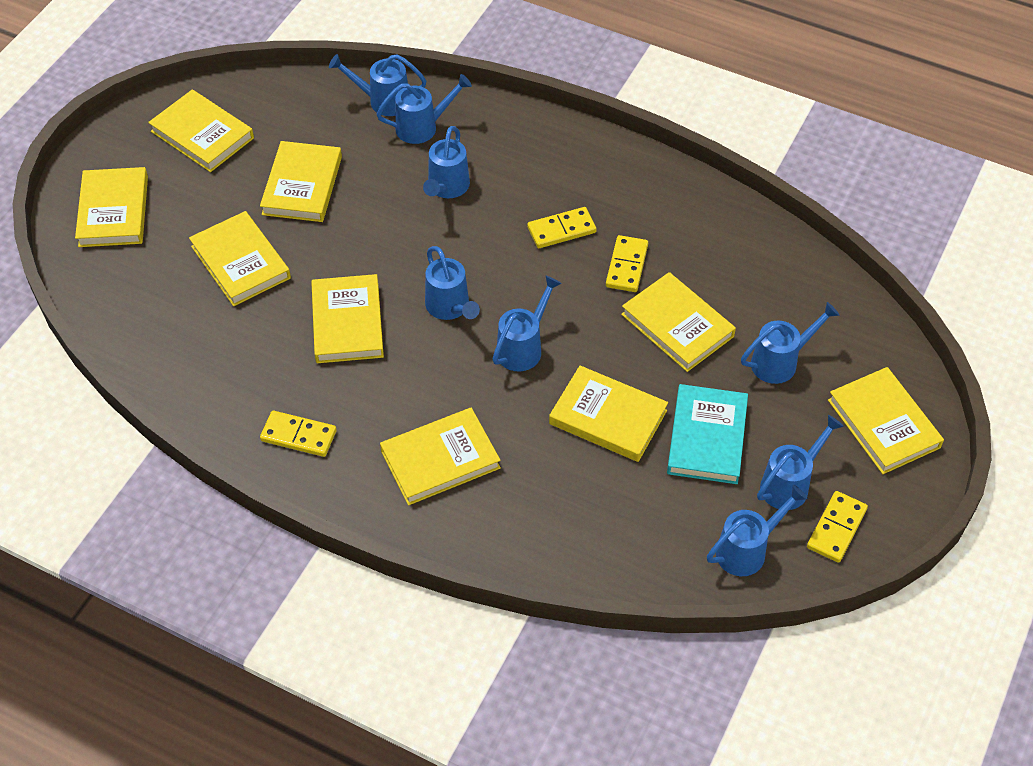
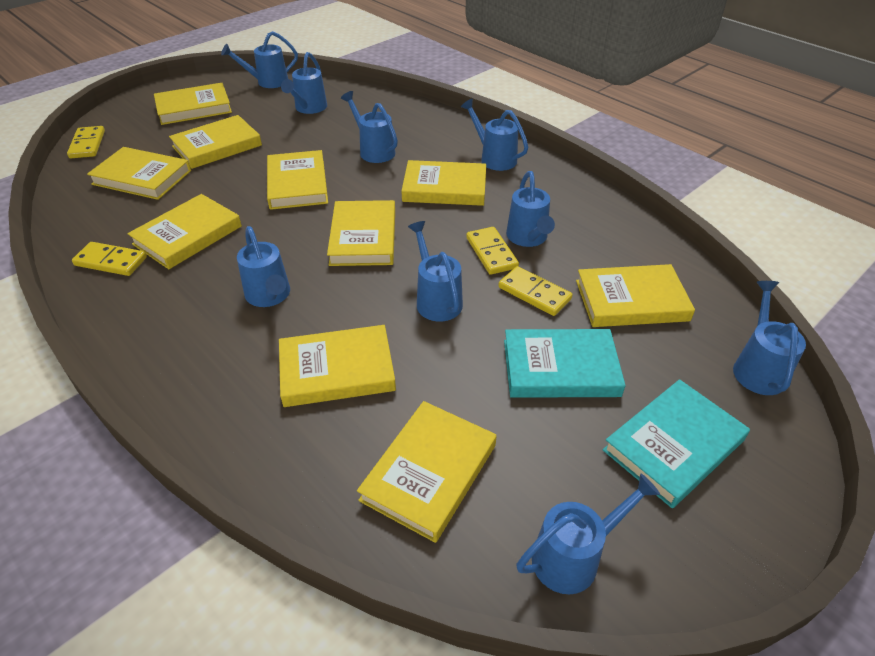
blue watering can: 8 -> 9
turquoise book: 1 -> 2
yellow book: 9 -> 10

